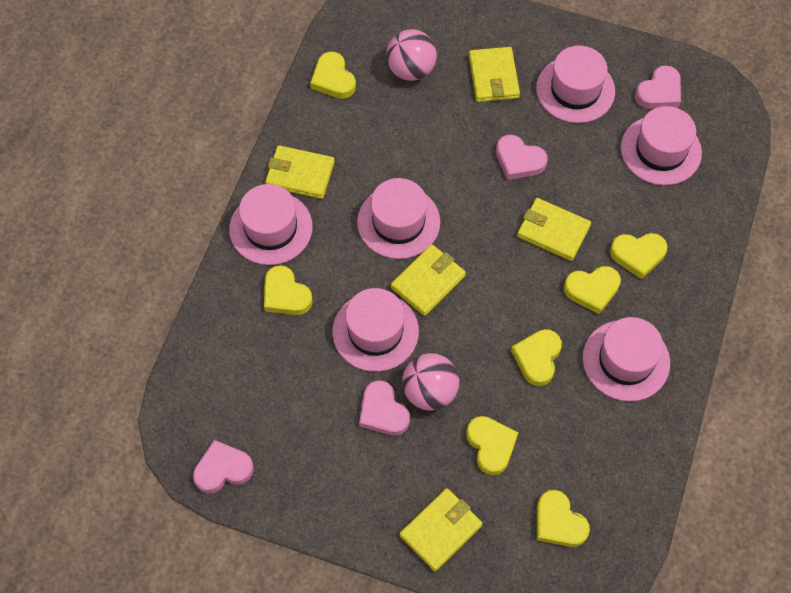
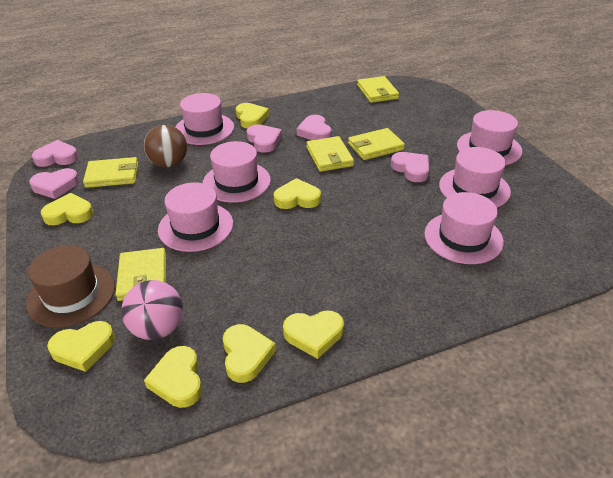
brown ball: 0 -> 1
brown hat: 0 -> 1
pink ball: 2 -> 1
pink heart: 4 -> 5

